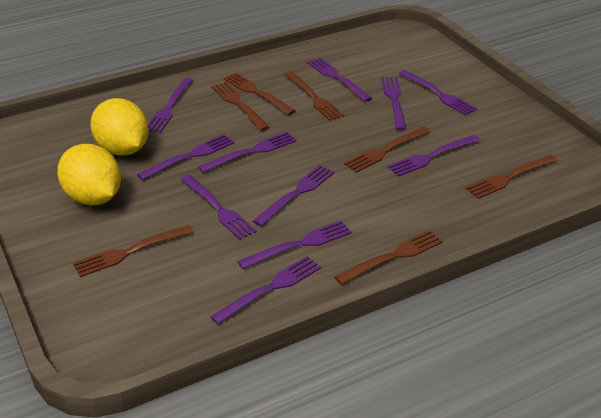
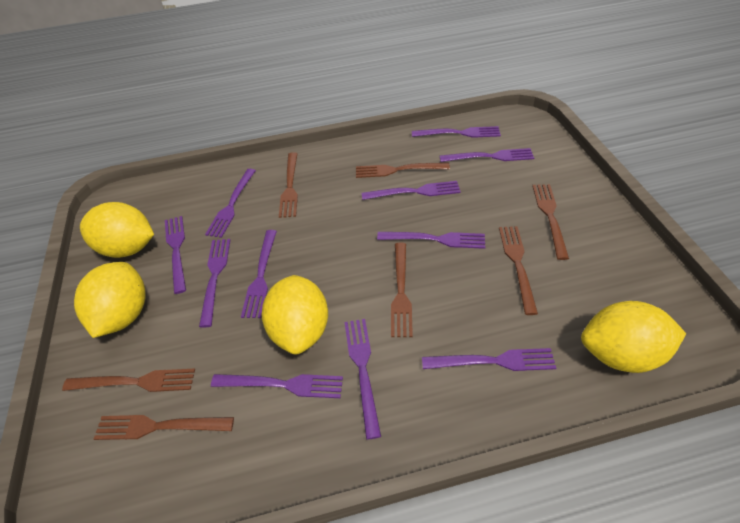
yellow lemon: 2 -> 4

